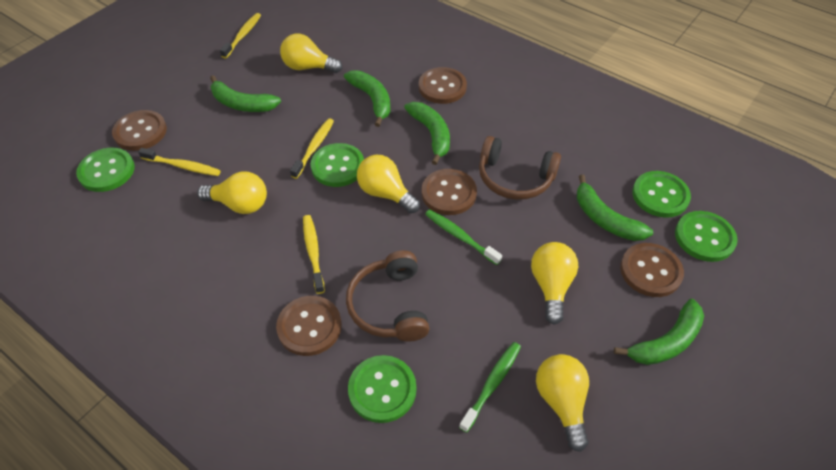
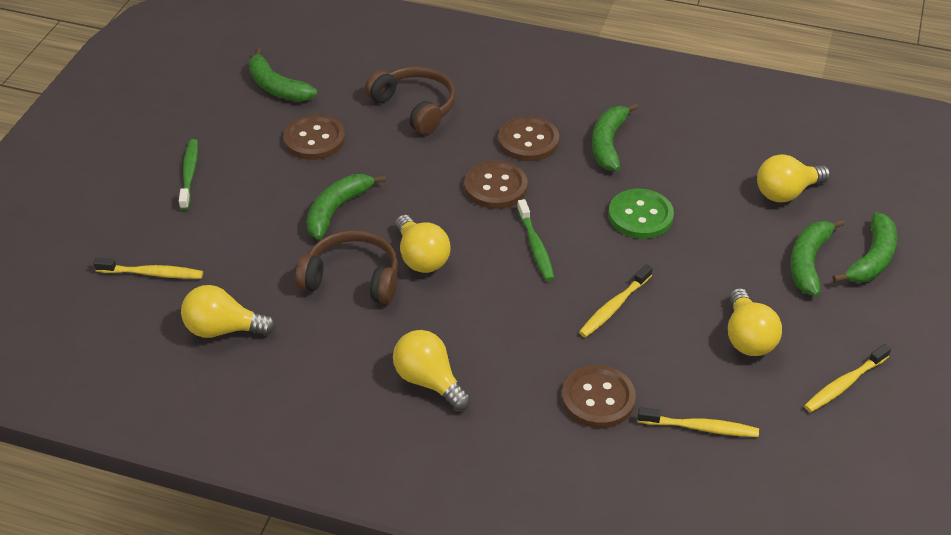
brown button: 5 -> 4
green button: 5 -> 1

